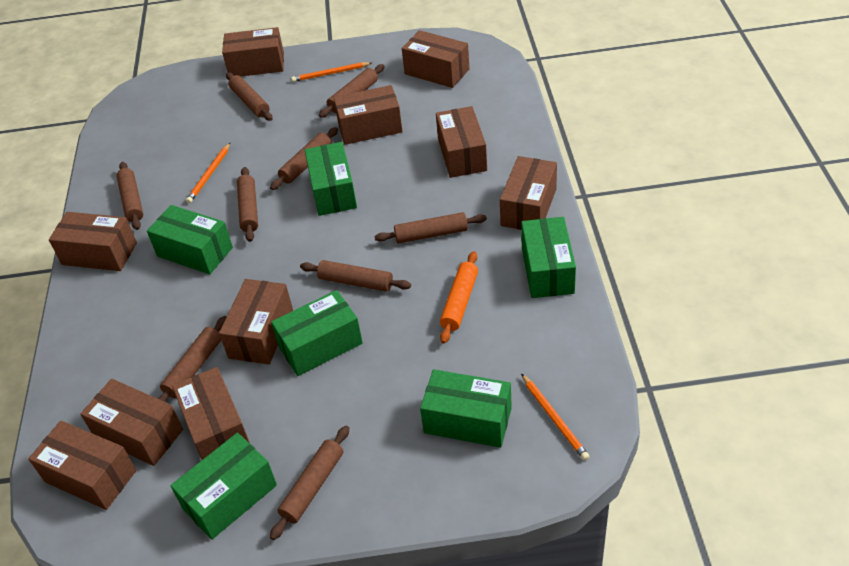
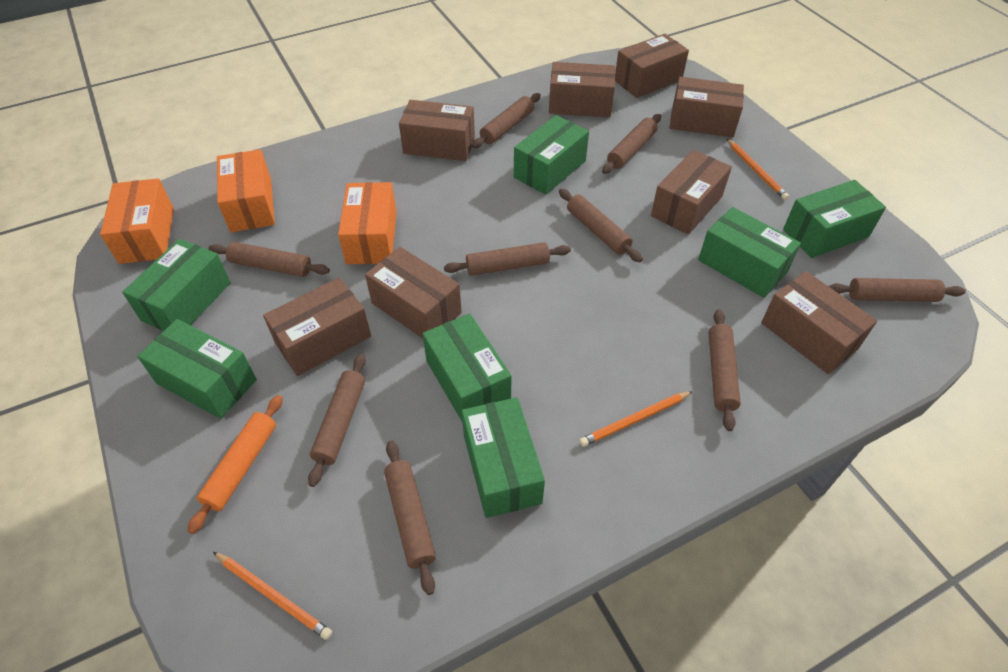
brown box: 10 -> 8
green box: 6 -> 7
orange box: 0 -> 3

